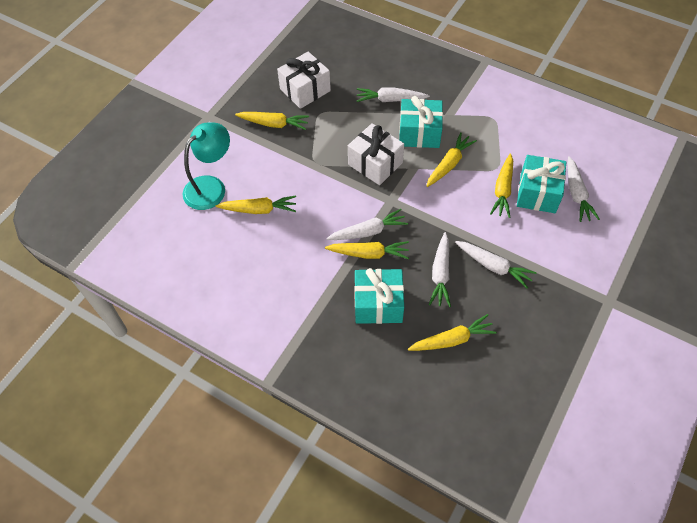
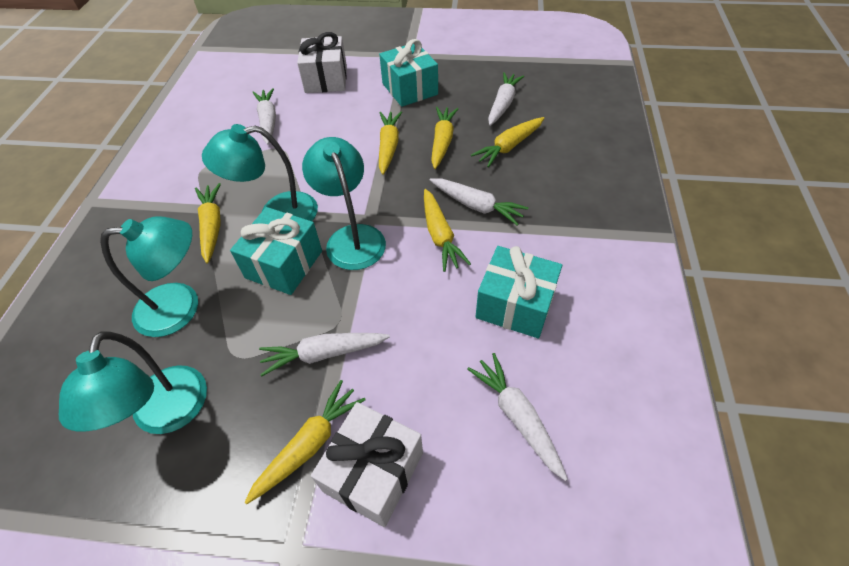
turquoise lamp: 1 -> 4

